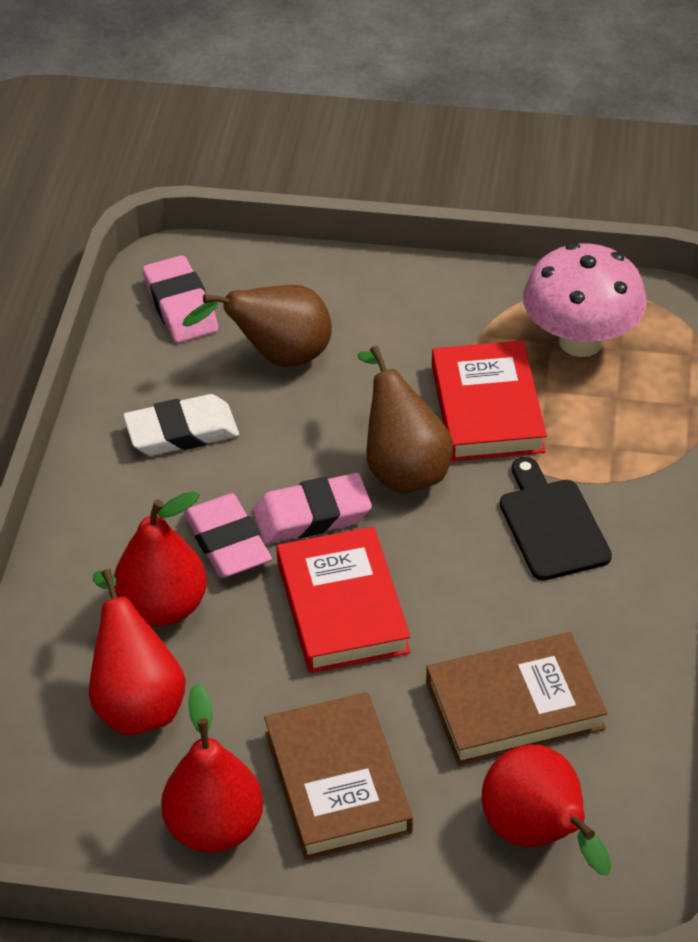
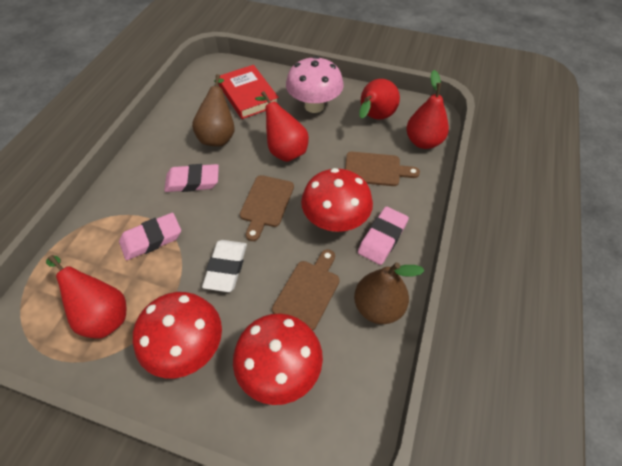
black cutting board: 1 -> 0
brown book: 2 -> 0
brown cutting board: 0 -> 3
red book: 2 -> 1
red mushroom: 0 -> 3

